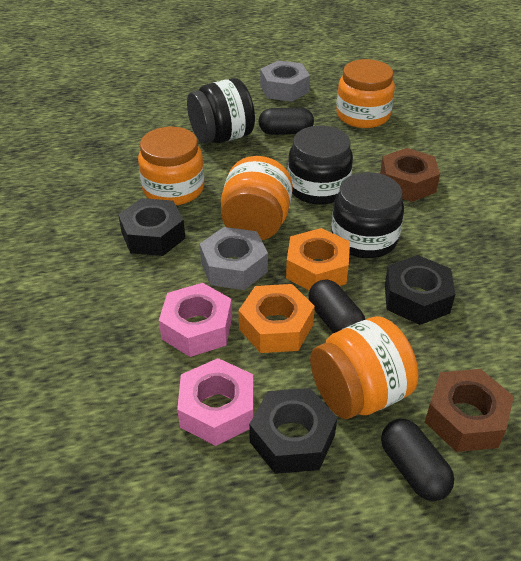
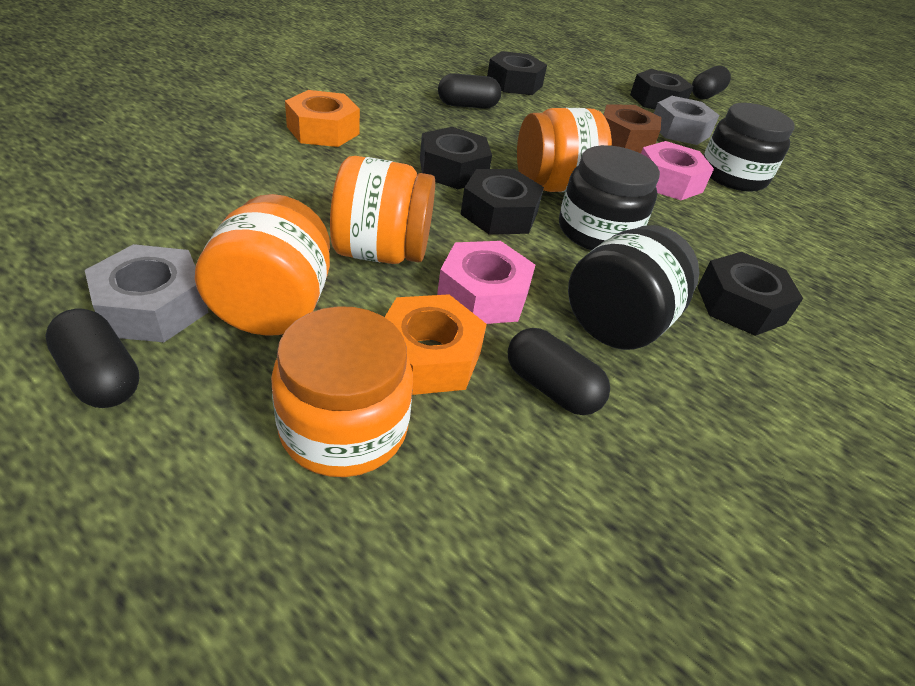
black capsule: 3 -> 4
black nut: 3 -> 5
brown nut: 2 -> 1

